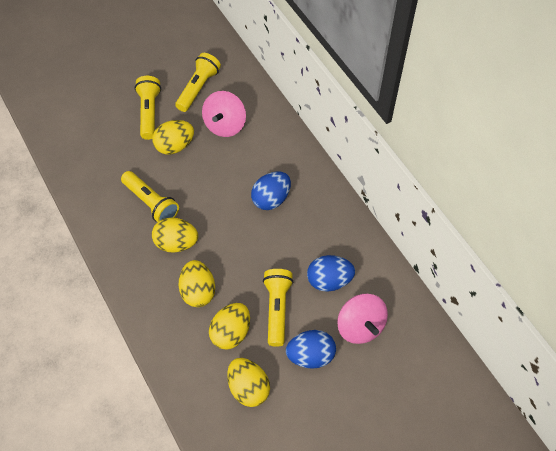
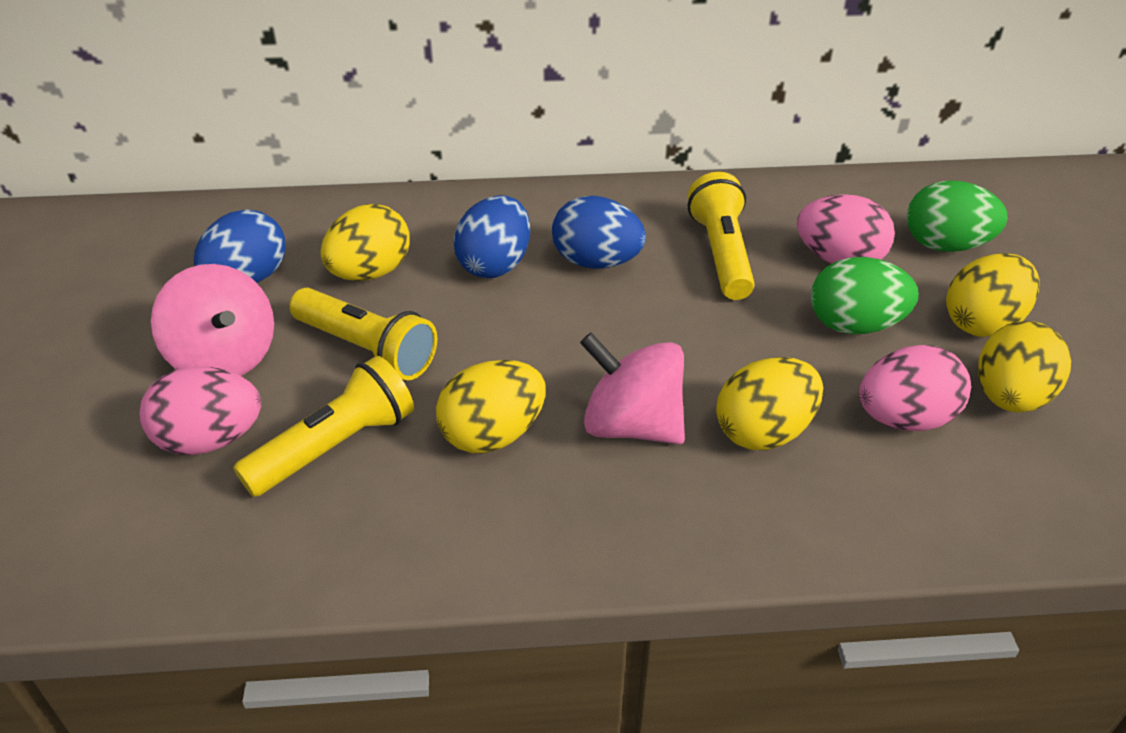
green egg: 0 -> 2
pink egg: 0 -> 3
yellow flashlight: 4 -> 3

